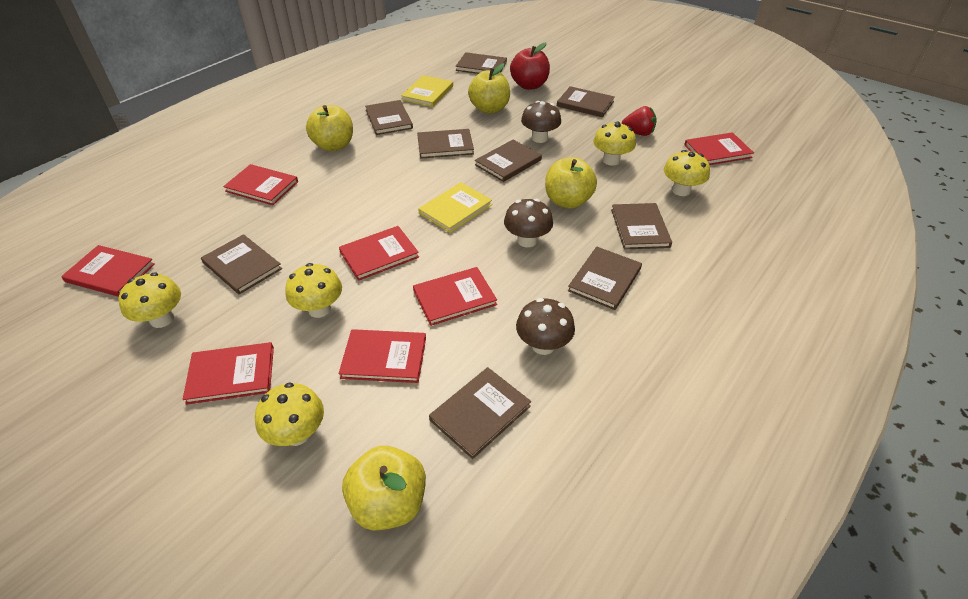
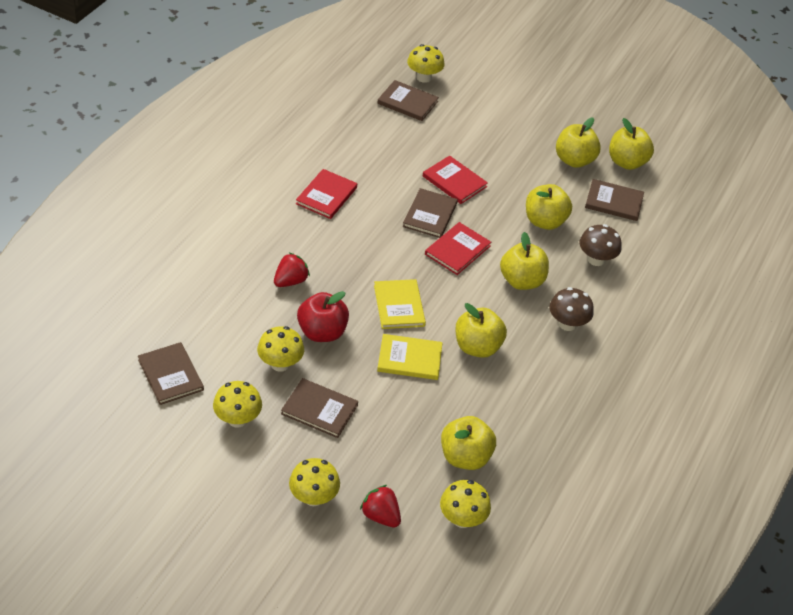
brown book: 9 -> 5
brown mushroom: 3 -> 2
red book: 7 -> 3
red strawberry: 1 -> 2
yellow apple: 4 -> 6

